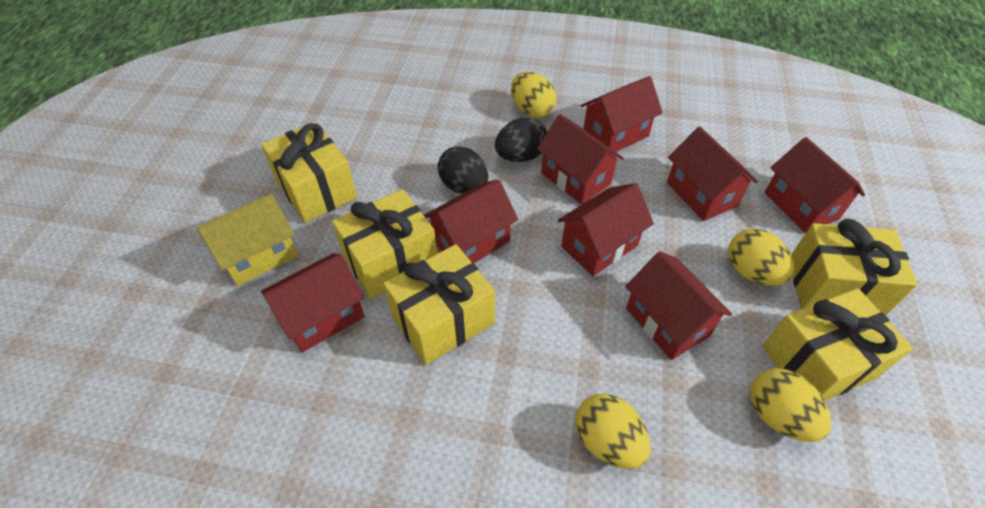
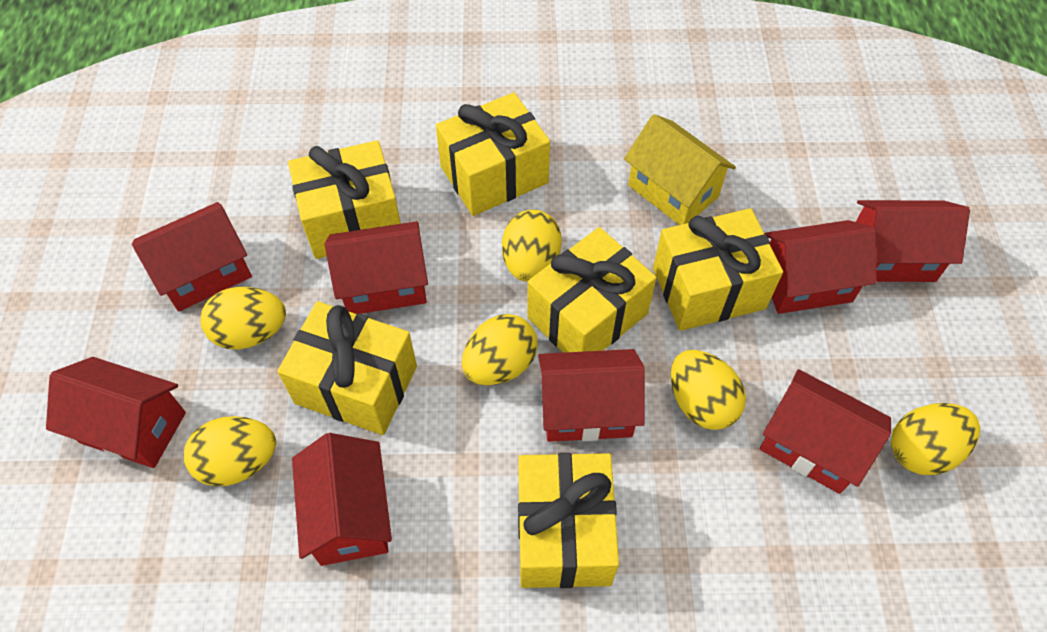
black egg: 2 -> 0
yellow egg: 4 -> 6
yellow gift: 5 -> 6

